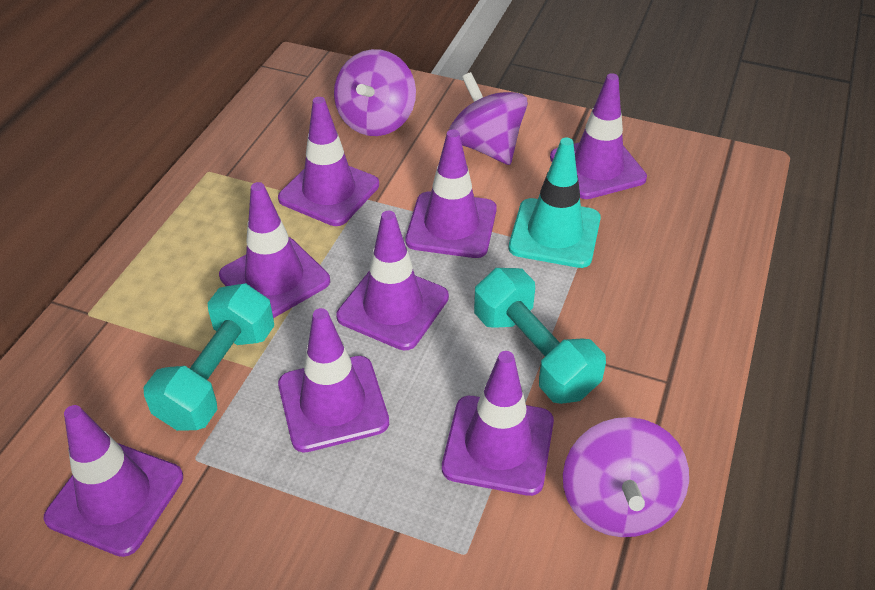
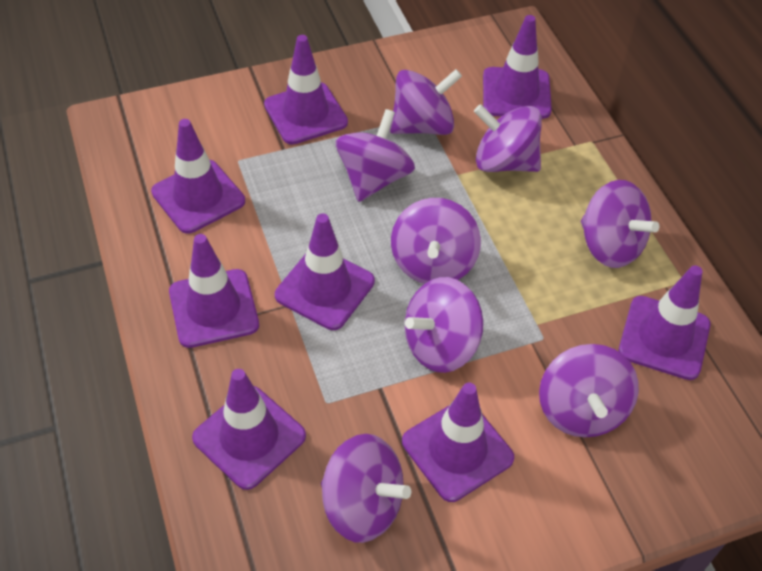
purple spinning top: 3 -> 8
turquoise dumbbell: 2 -> 0
turquoise traffic cone: 1 -> 0

